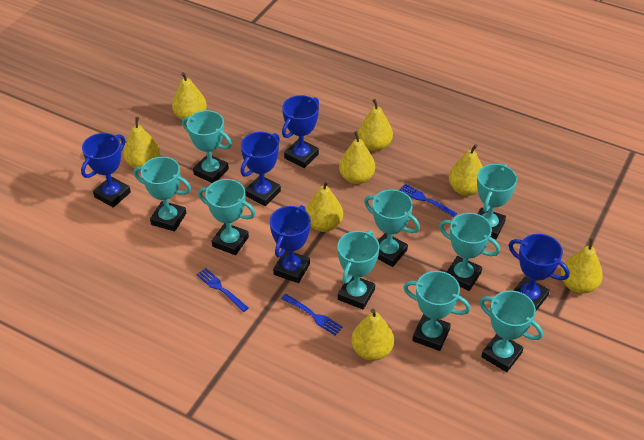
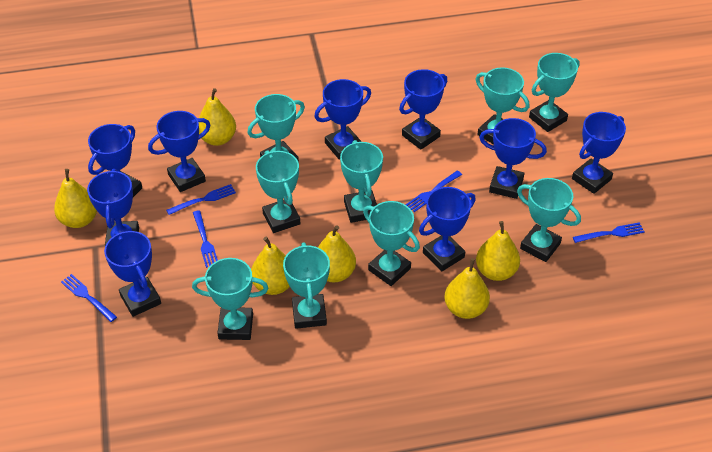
blue fork: 3 -> 5
blue trophy: 5 -> 9
yellow pear: 8 -> 6

